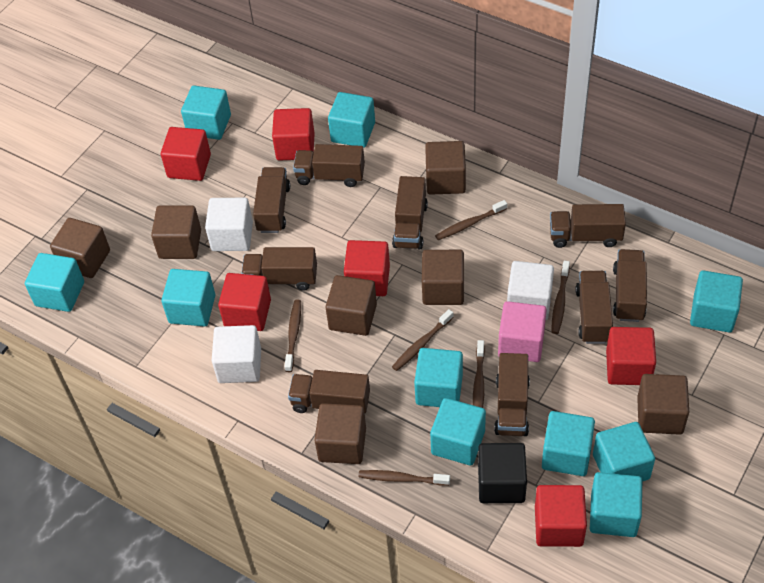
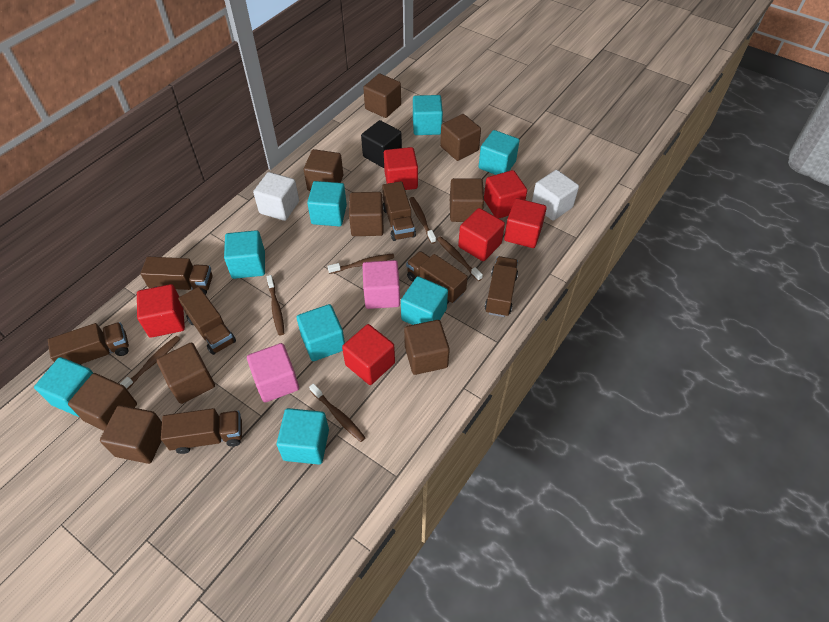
brown cube: 7 -> 9
brown truck: 9 -> 7
pink cube: 1 -> 2
turquoise cube: 10 -> 8
white cube: 3 -> 2

